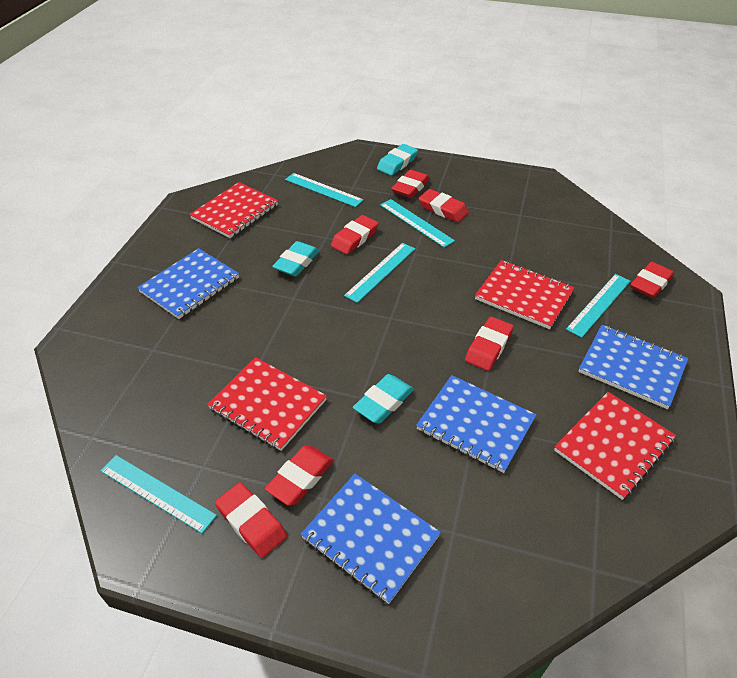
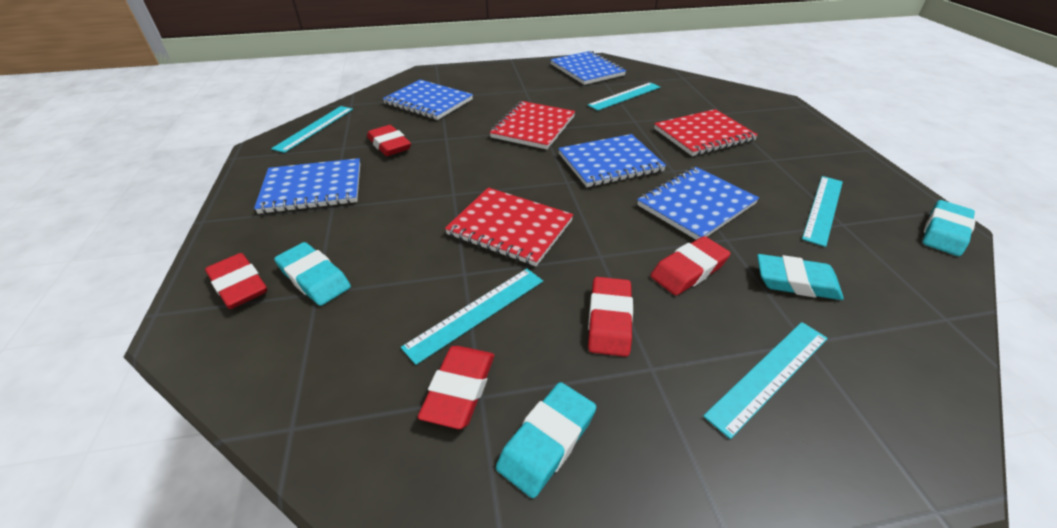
blue notebook: 4 -> 5
red eraser: 7 -> 5
red notebook: 4 -> 3
turquoise eraser: 3 -> 4

